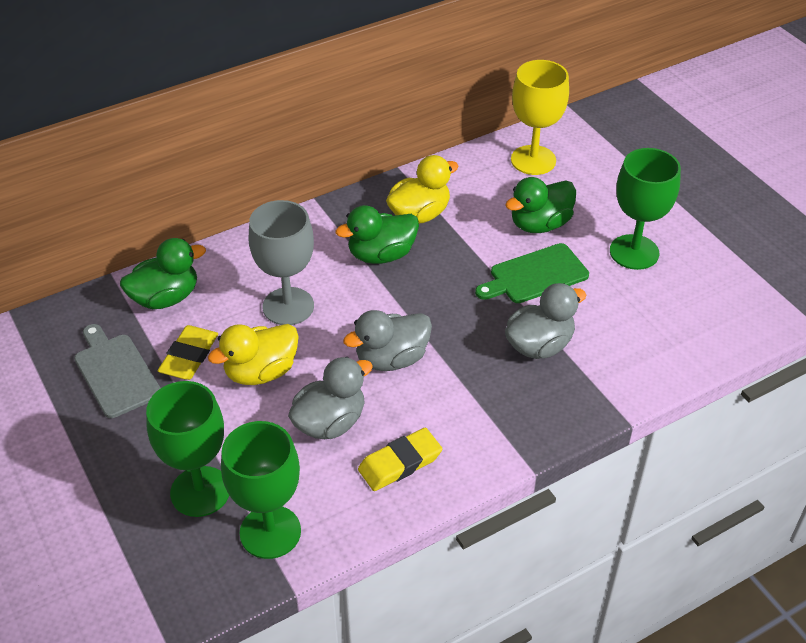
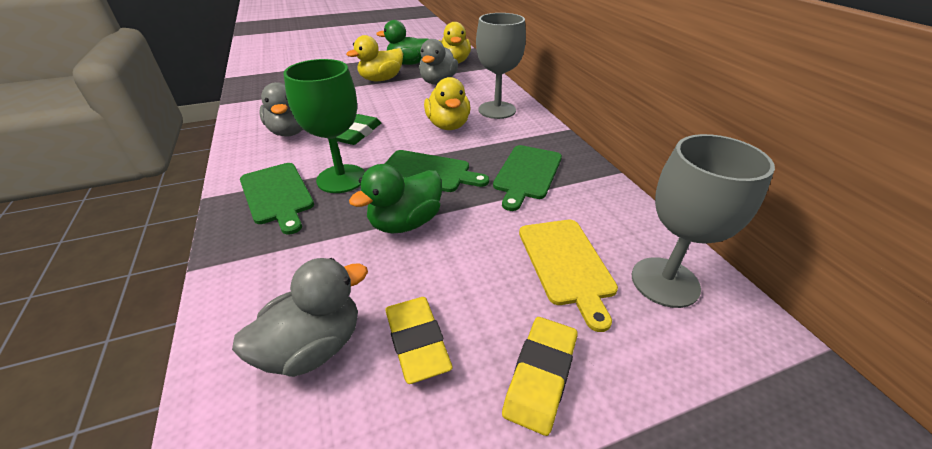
green cutting board: 1 -> 3
green duck: 3 -> 2
green eraser: 0 -> 1
green goblet: 3 -> 1
grey cutting board: 1 -> 0
grey goblet: 1 -> 2
yellow cutting board: 0 -> 1
yellow duck: 2 -> 3
yellow goblet: 1 -> 0

